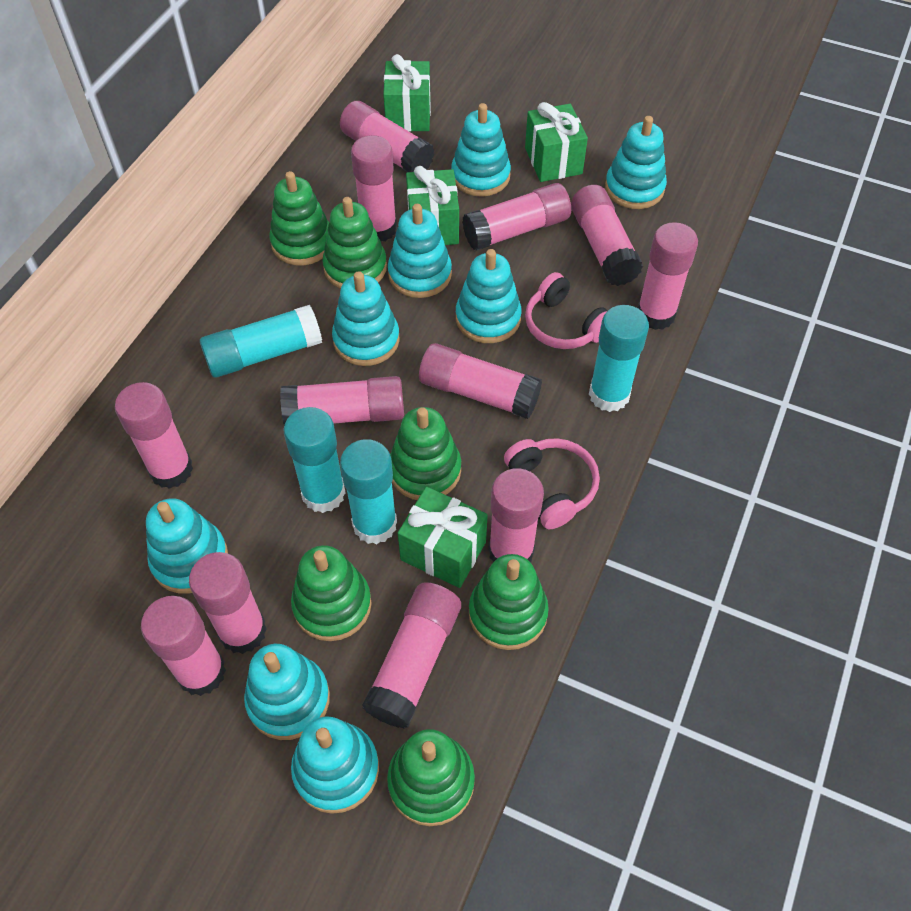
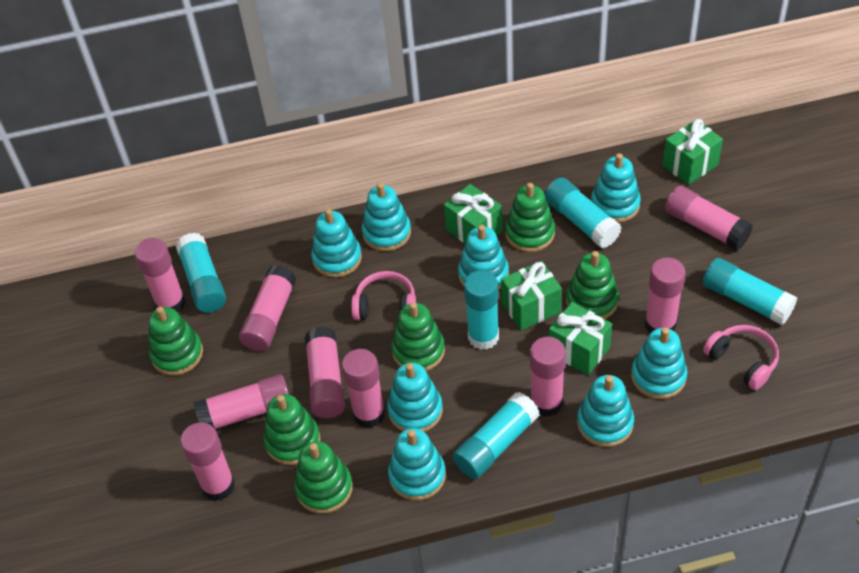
pink glue stick: 12 -> 9
turquoise glue stick: 4 -> 5

